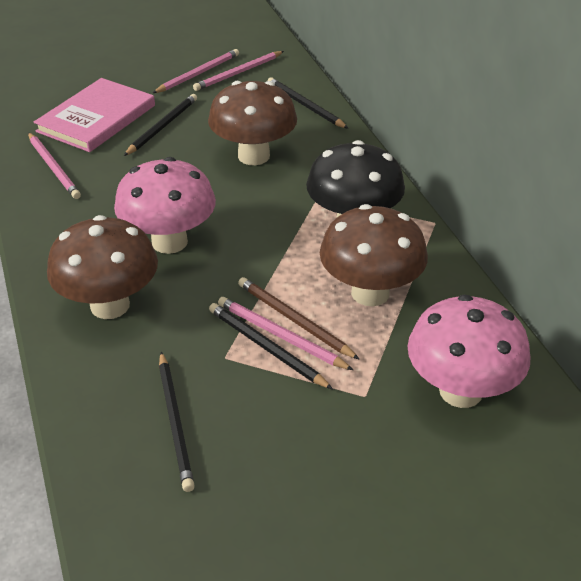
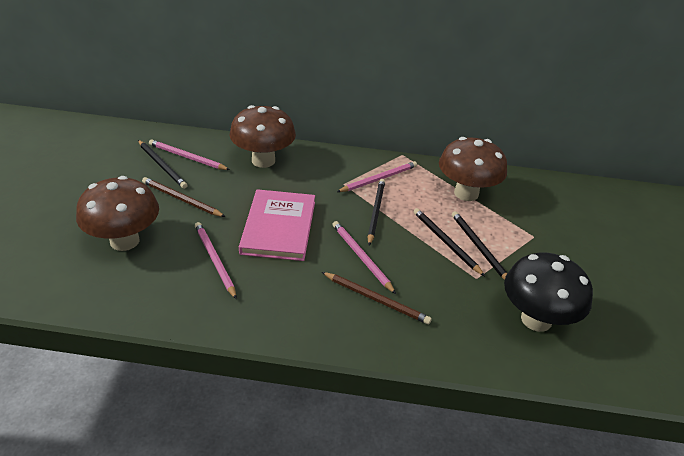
brown pencil: 1 -> 2
pink mushroom: 2 -> 0

